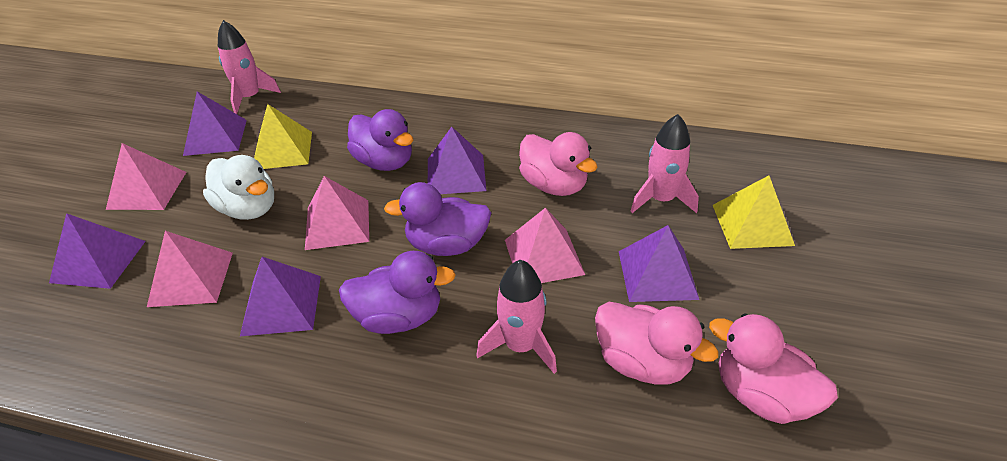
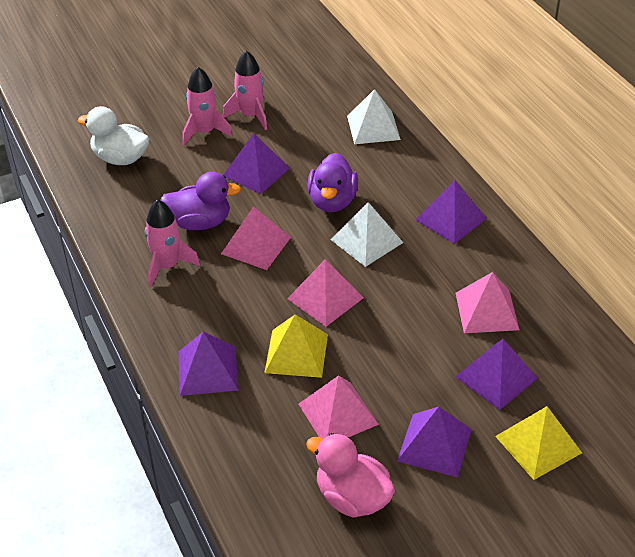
pink duck: 3 -> 1
purple duck: 3 -> 2
white pyramid: 0 -> 2

